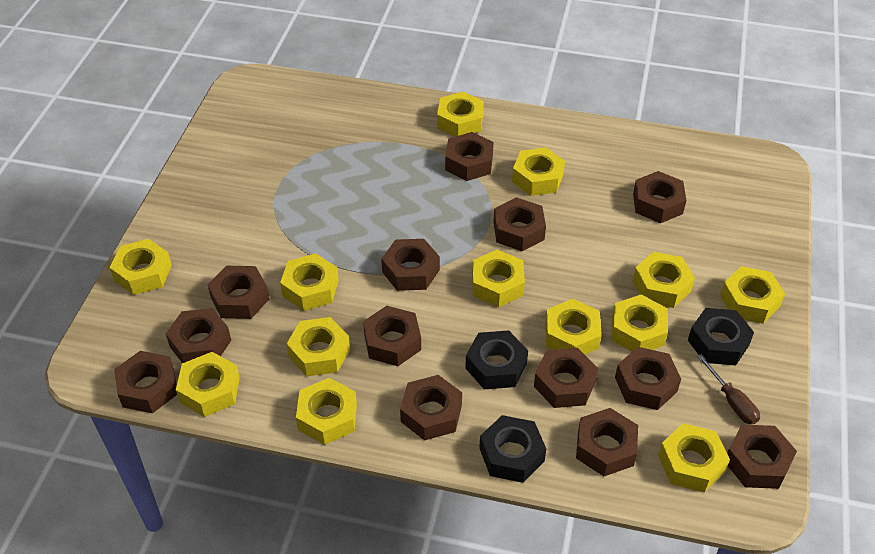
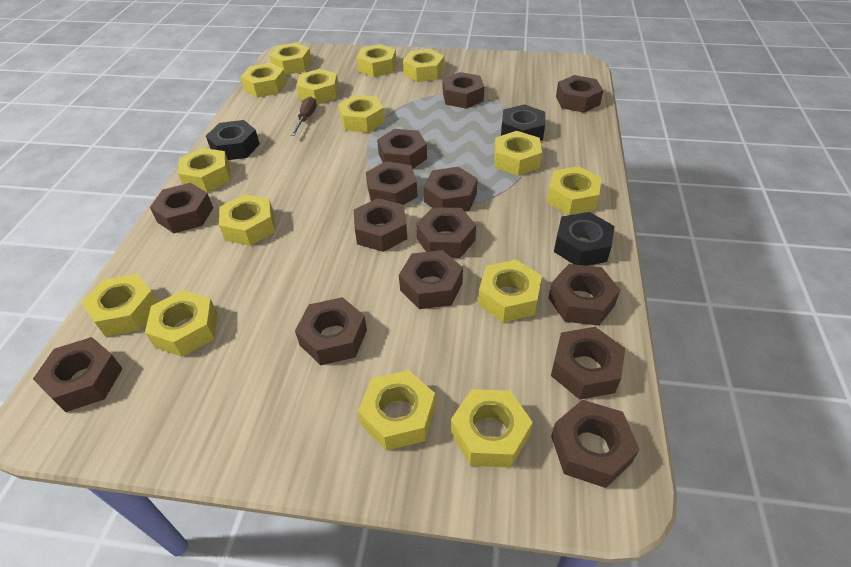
brown nut: 13 -> 14
yellow nut: 13 -> 15

